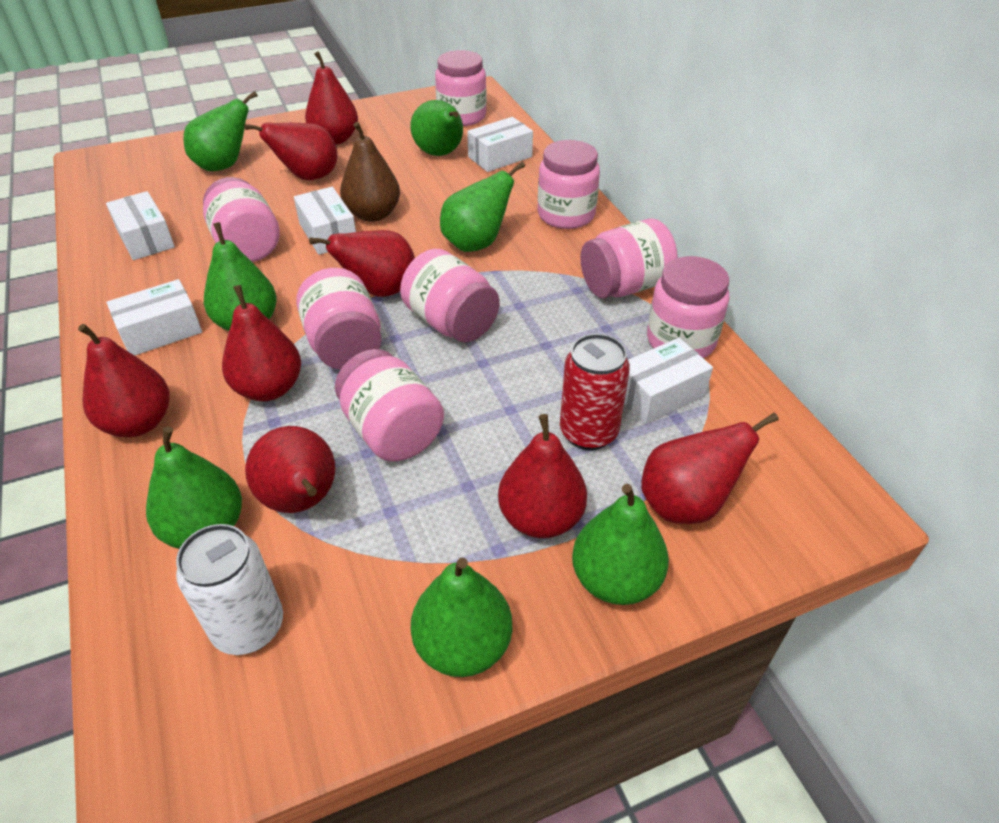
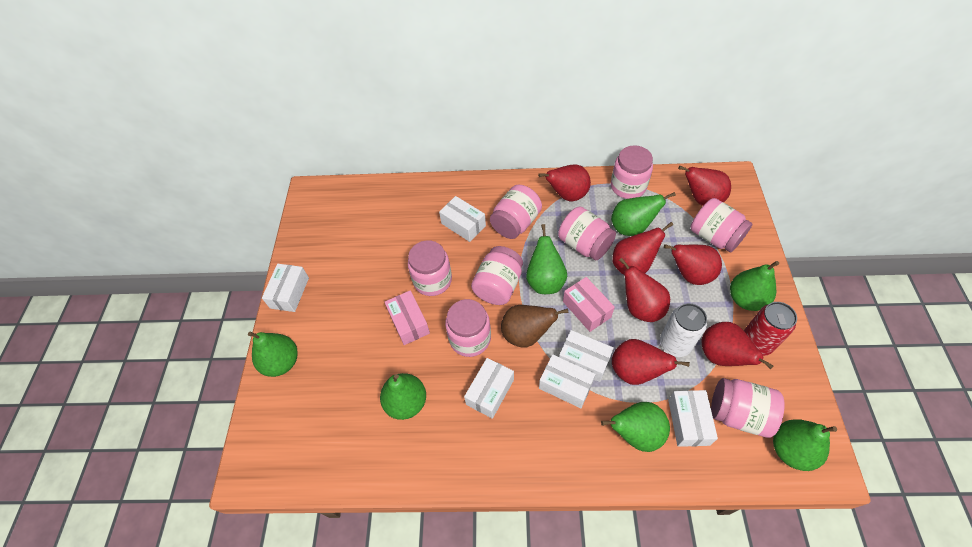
pink box: 0 -> 2
red pear: 8 -> 7
white box: 5 -> 6

